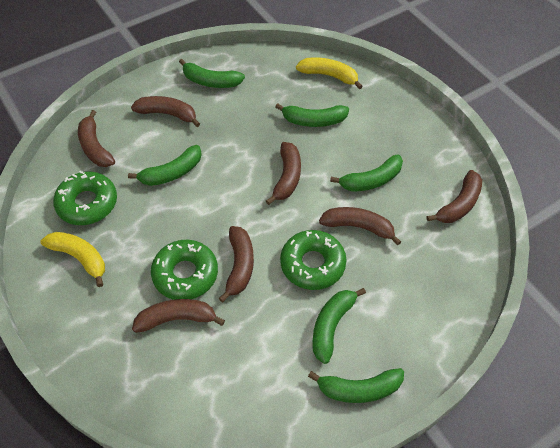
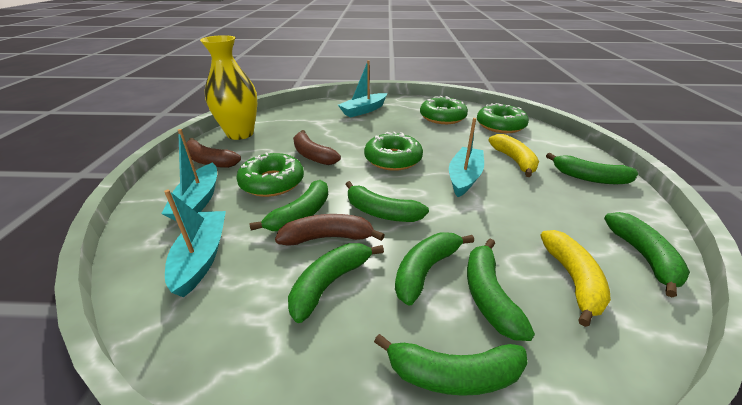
brown banana: 7 -> 3
green banana: 6 -> 8
green donut: 3 -> 4
turquoise boat: 0 -> 4
yellow vase: 0 -> 1

